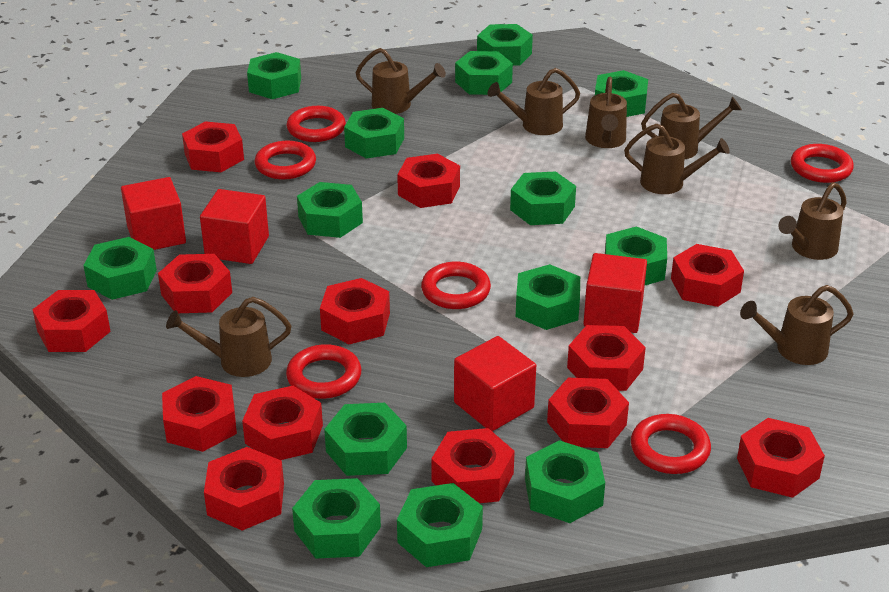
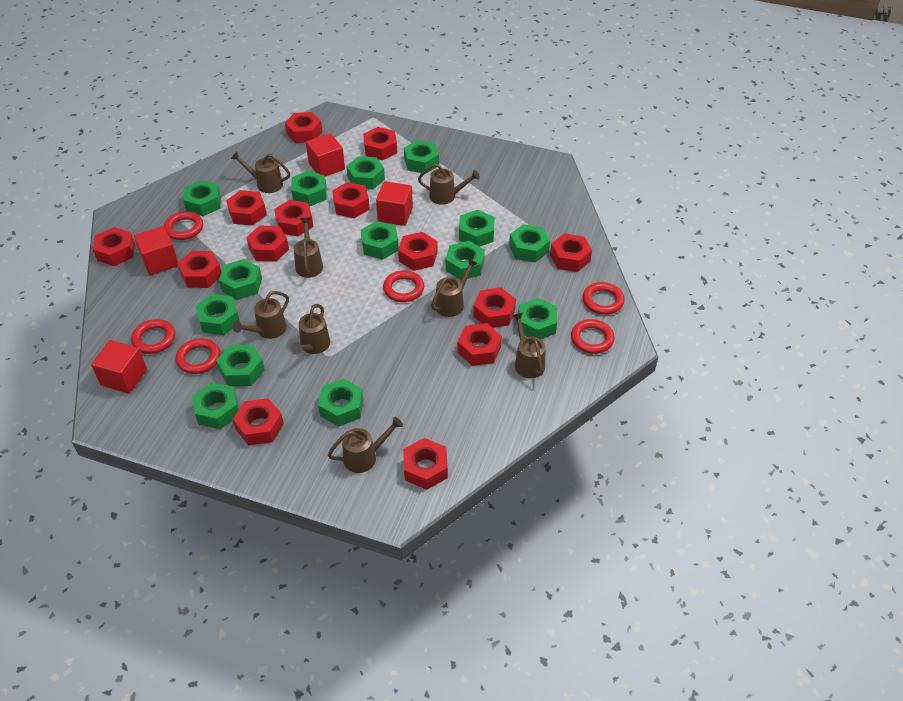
red nut: 13 -> 14

